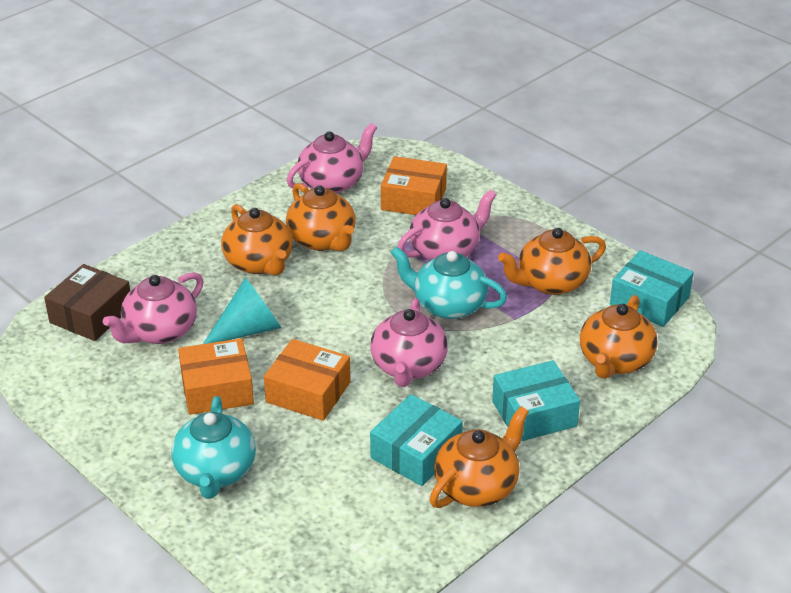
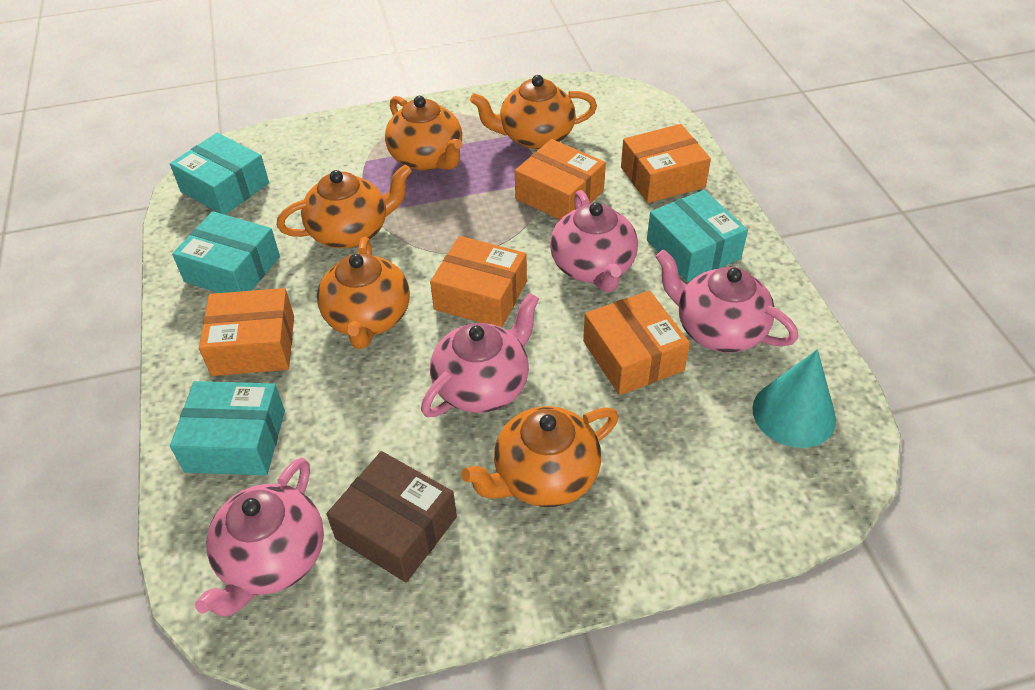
orange box: 3 -> 5
turquoise box: 3 -> 4
turquoise teapot: 2 -> 0

